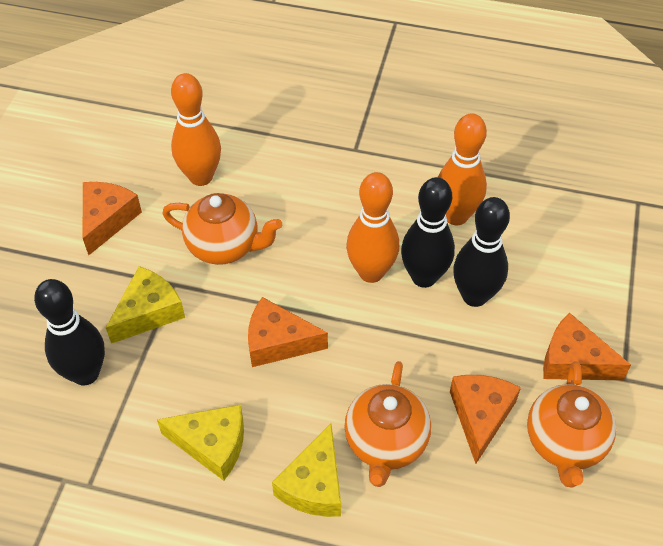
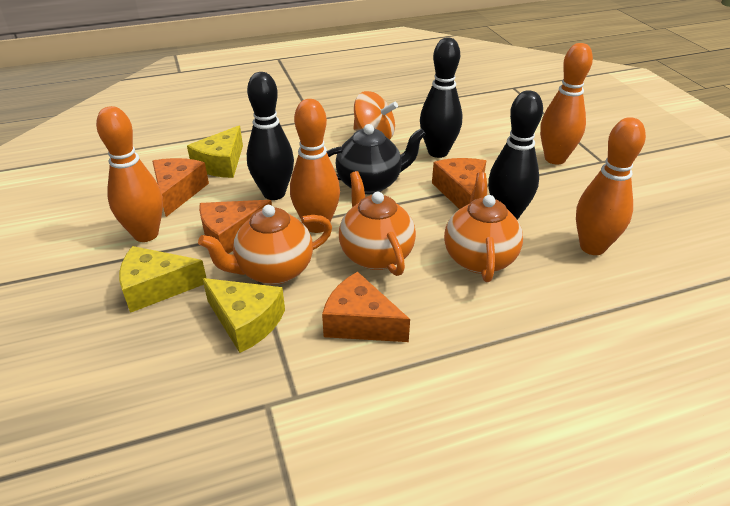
black teapot: 0 -> 1
orange bowling pin: 3 -> 4
orange spinning top: 0 -> 1

